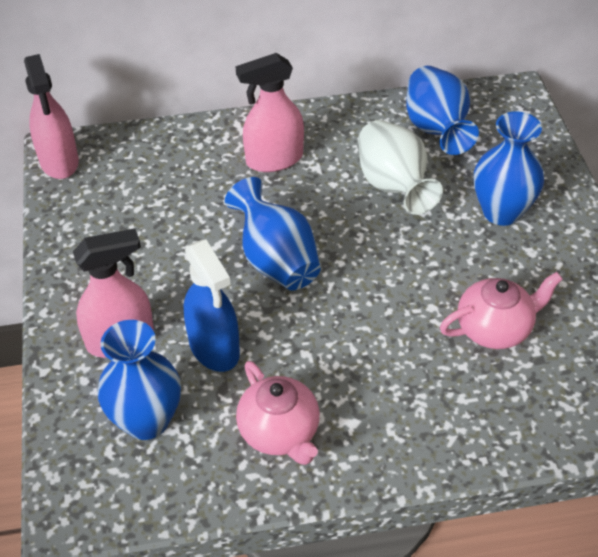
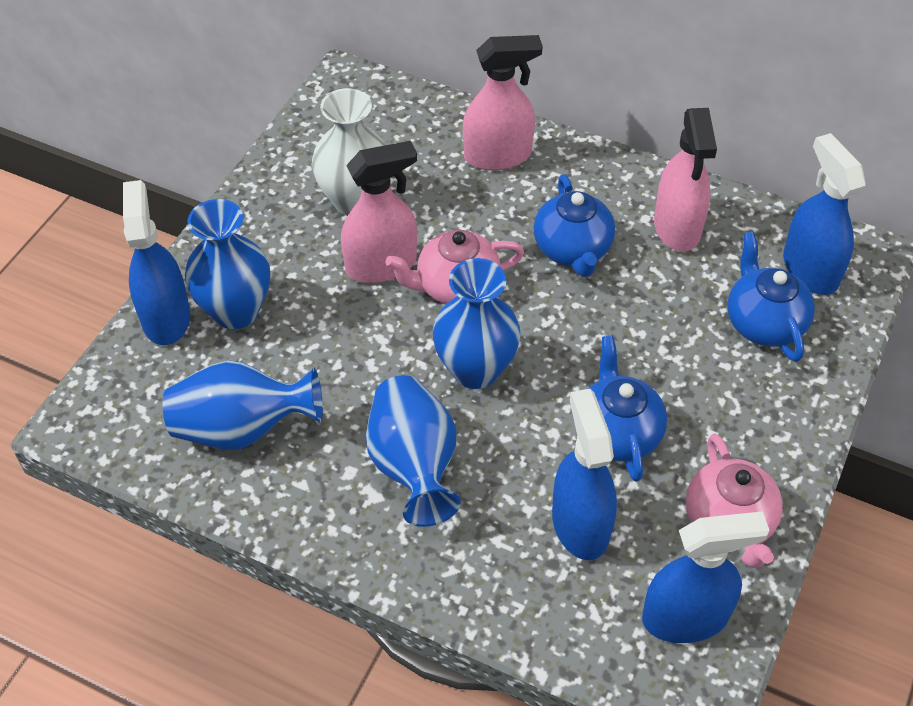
blue spray bottle: 1 -> 4
blue teapot: 0 -> 3

